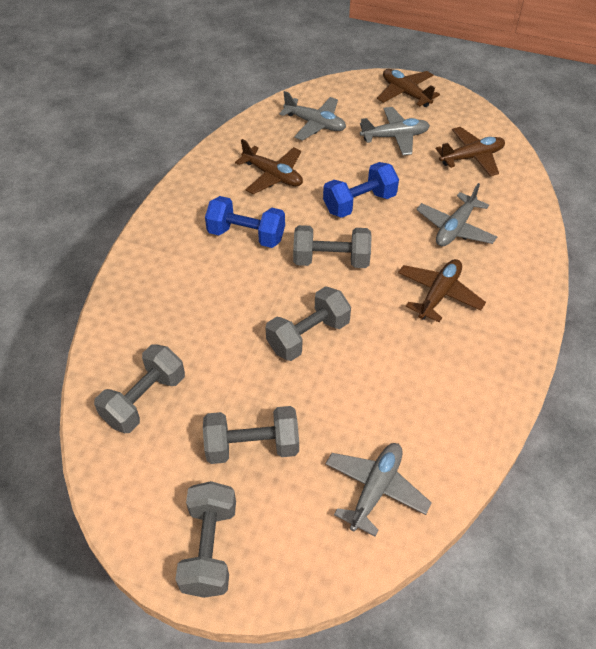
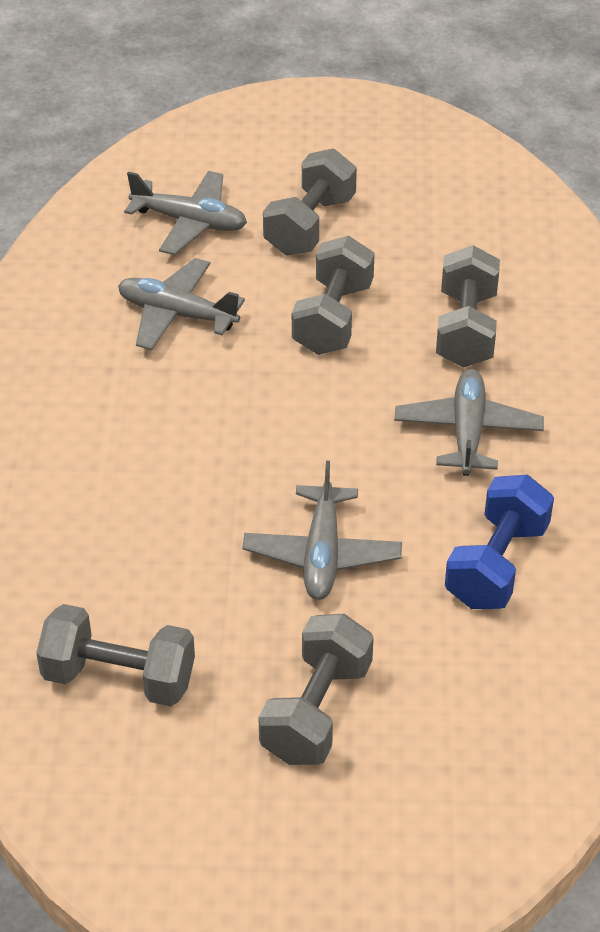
blue dumbbell: 2 -> 1
brown plane: 4 -> 0

